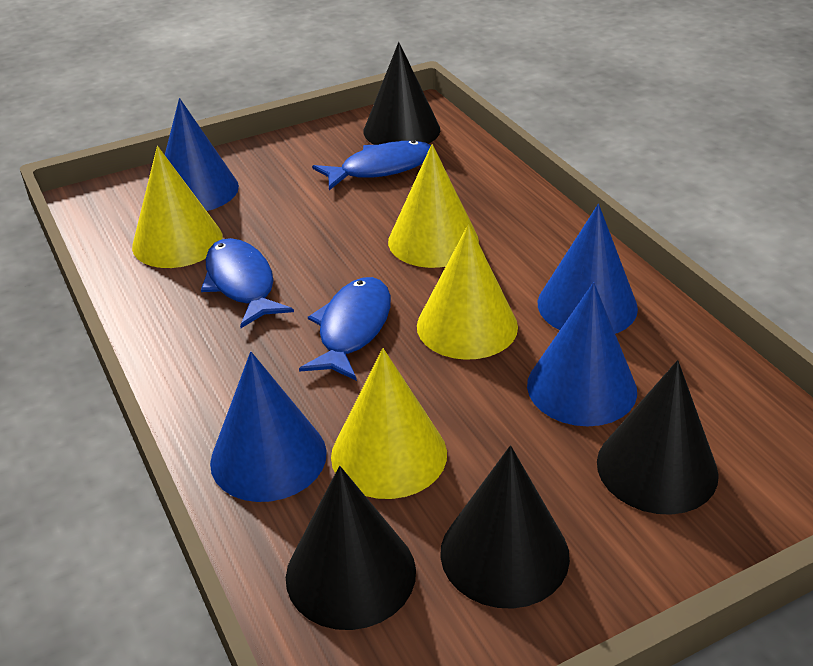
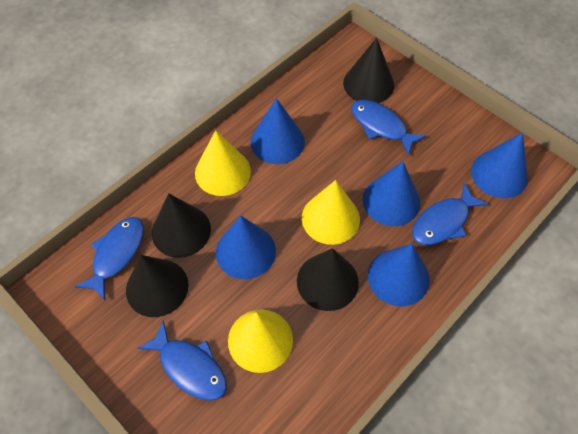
blue cone: 4 -> 5
blue fish: 3 -> 4
yellow cone: 4 -> 3

